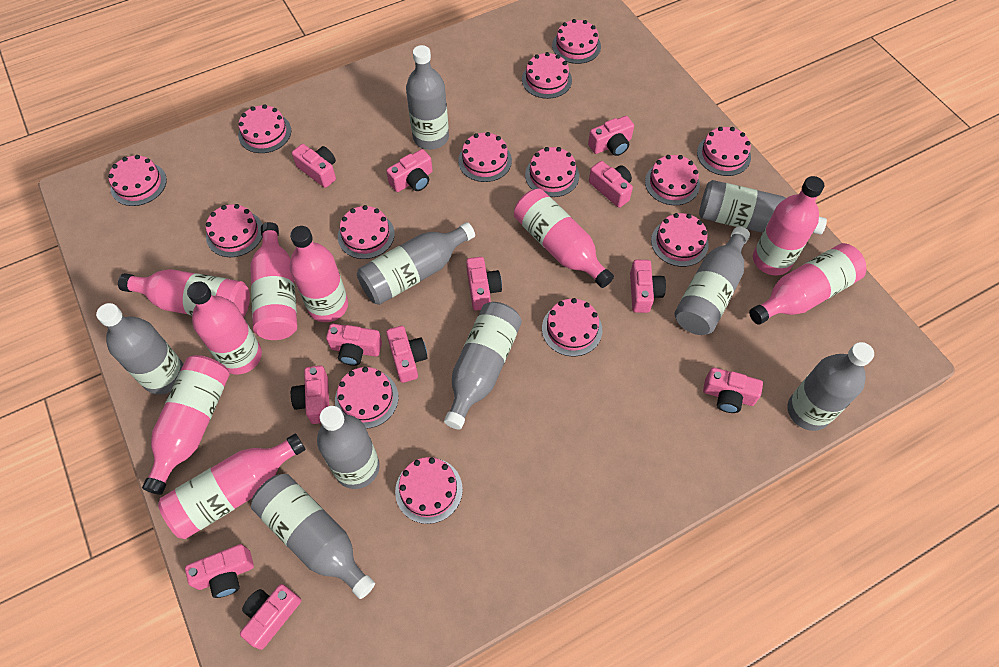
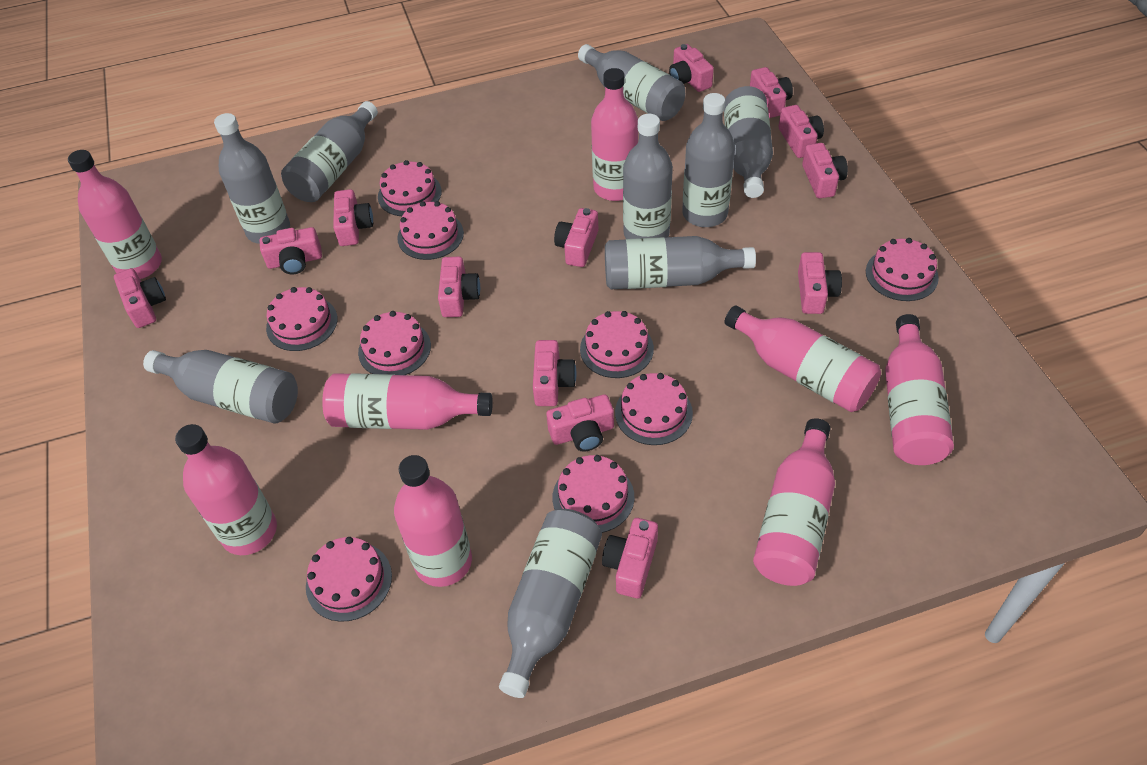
pink bottle: 9 -> 8
pink cake: 14 -> 9
pink camera: 12 -> 13

